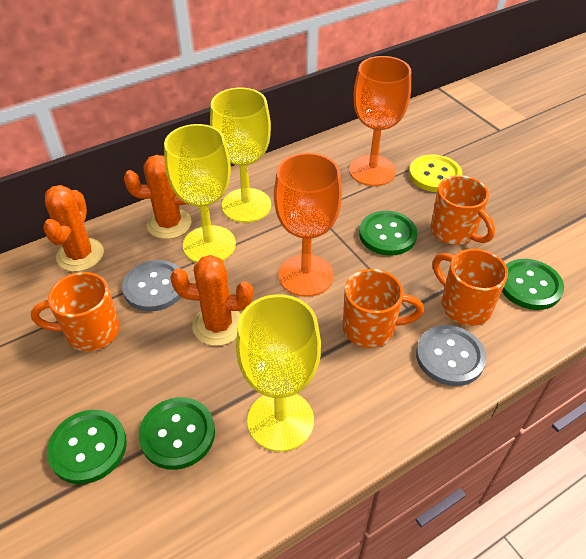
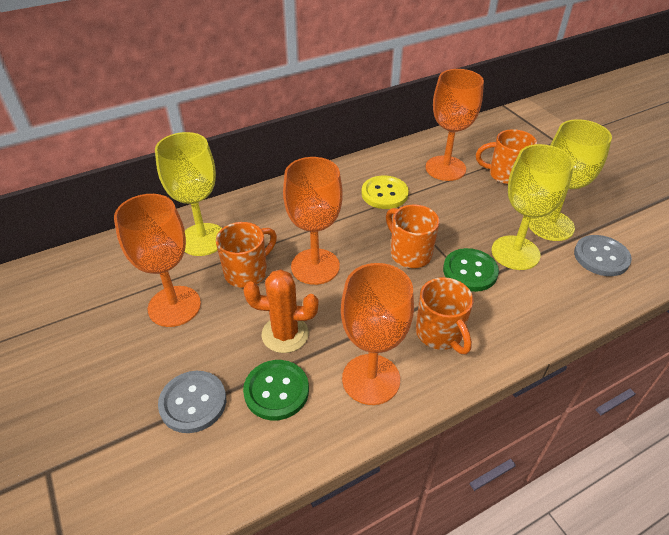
green button: 4 -> 2
orange cactus: 3 -> 1
orange goblet: 2 -> 4

